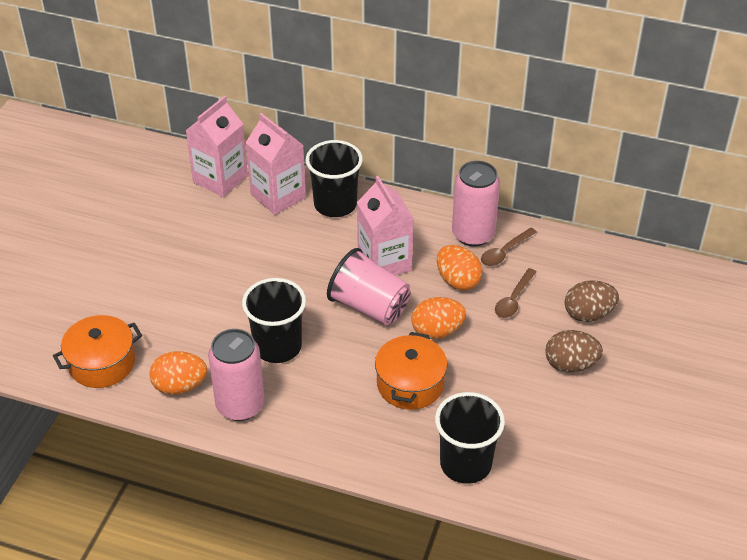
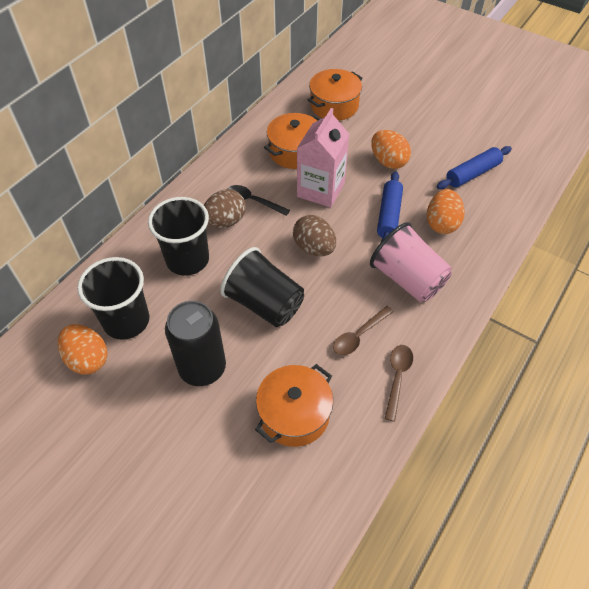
black can: 0 -> 1
black spoon: 0 -> 1
blue rolling pin: 0 -> 2
orange pot: 2 -> 3
pink can: 2 -> 0
pink carton: 3 -> 1

